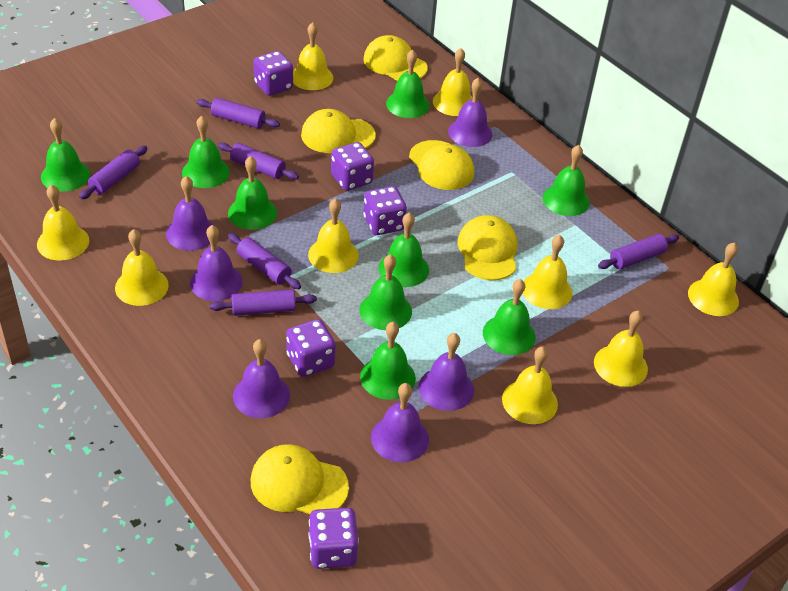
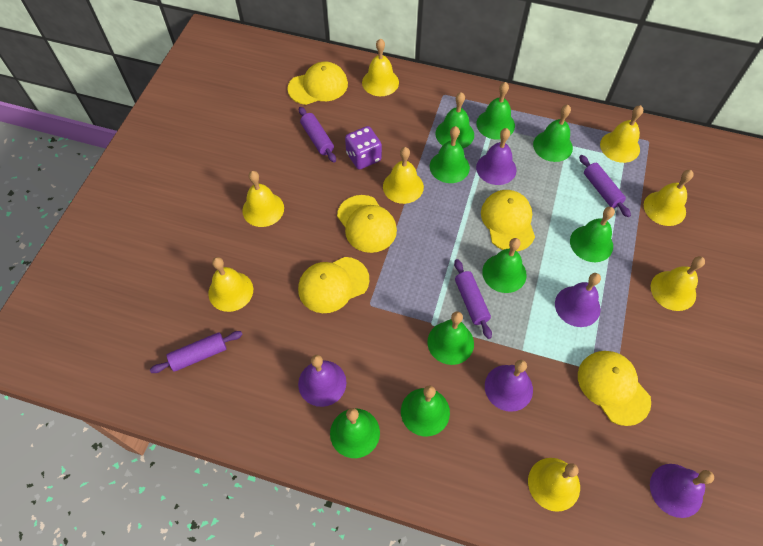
purple bell: 6 -> 5
purple dice: 5 -> 1
purple rolling pin: 6 -> 4
yellow bell: 9 -> 8

